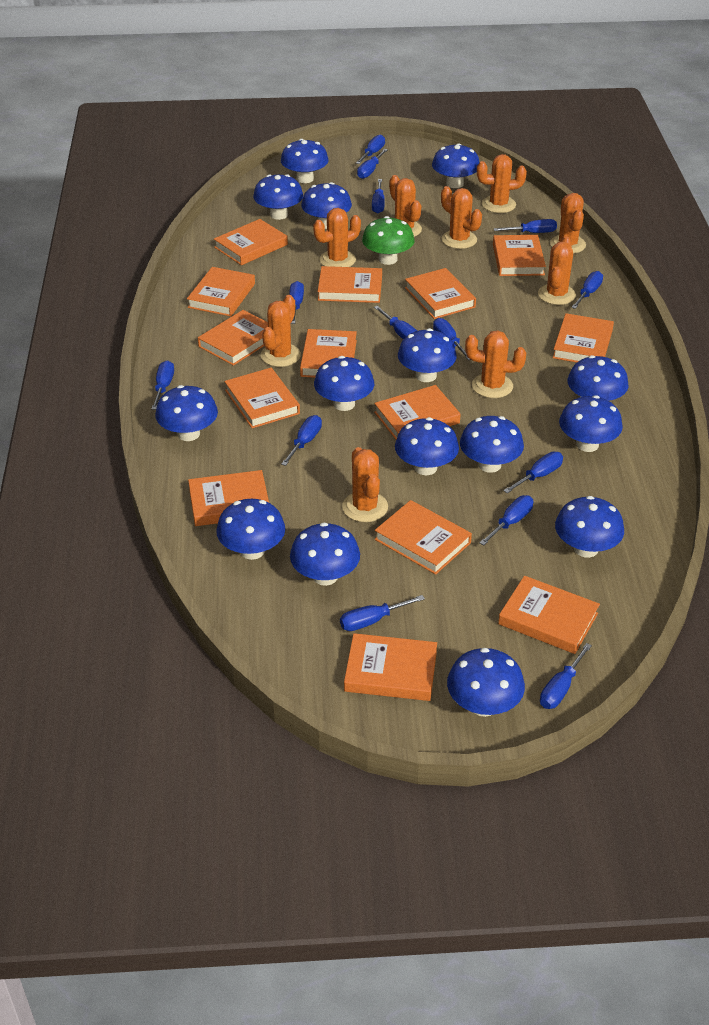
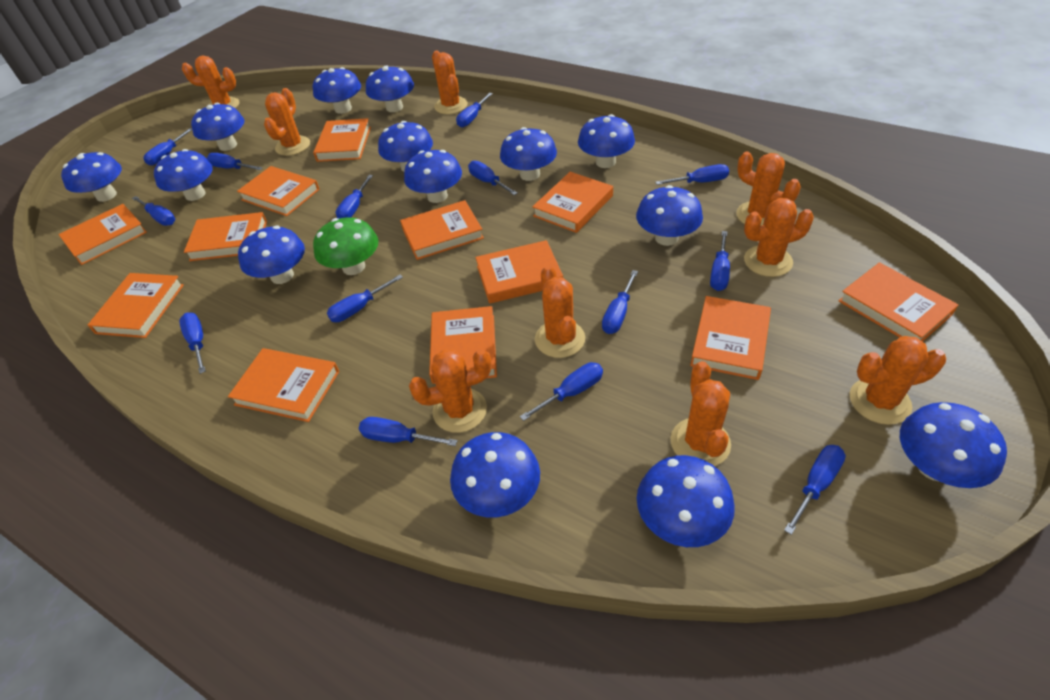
blue mushroom: 15 -> 14
orange book: 14 -> 12

